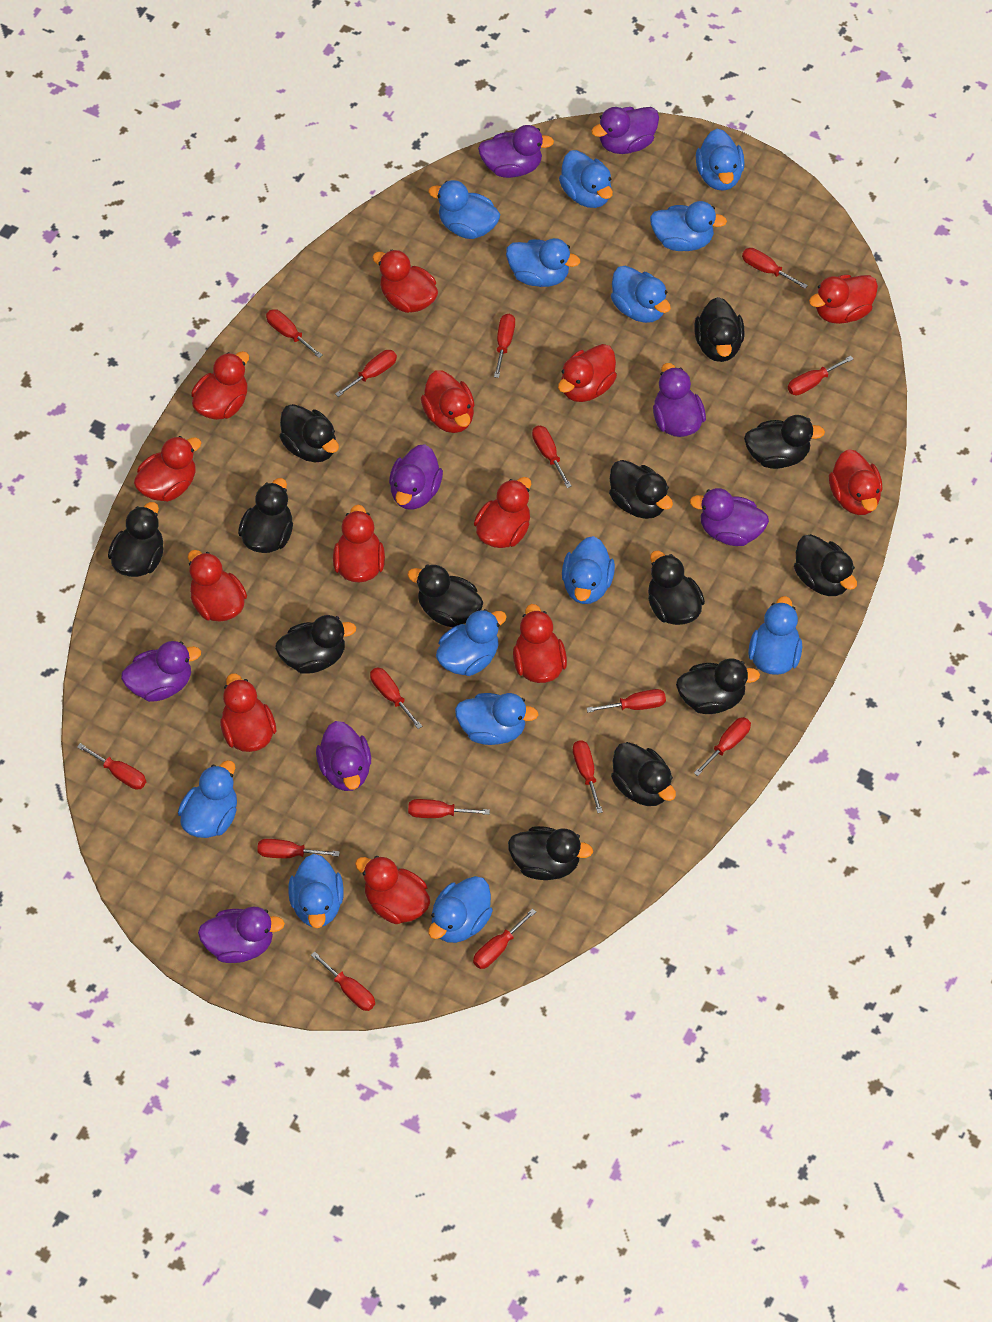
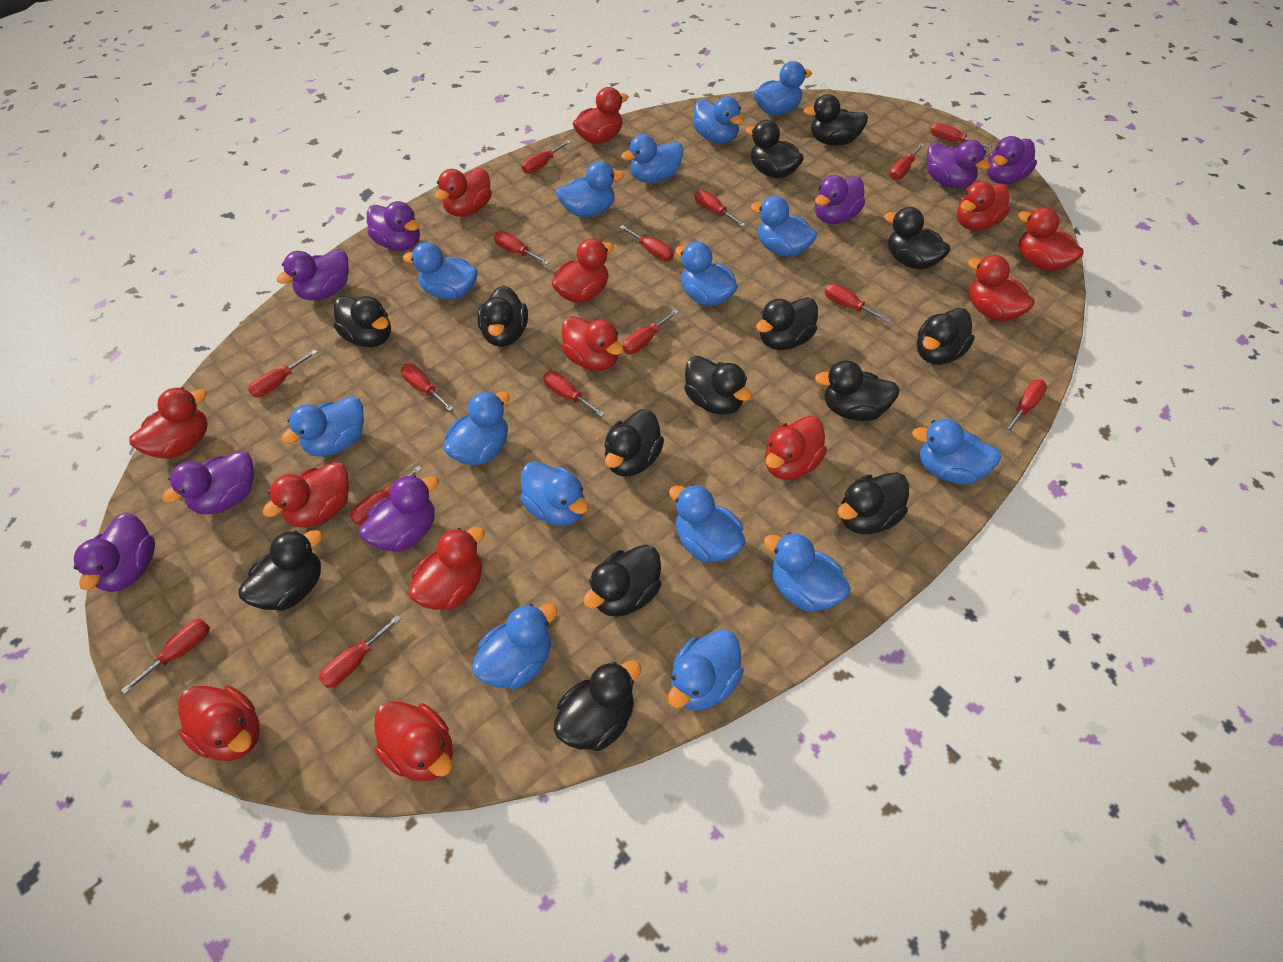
black duck: 13 -> 14
blue duck: 13 -> 15

